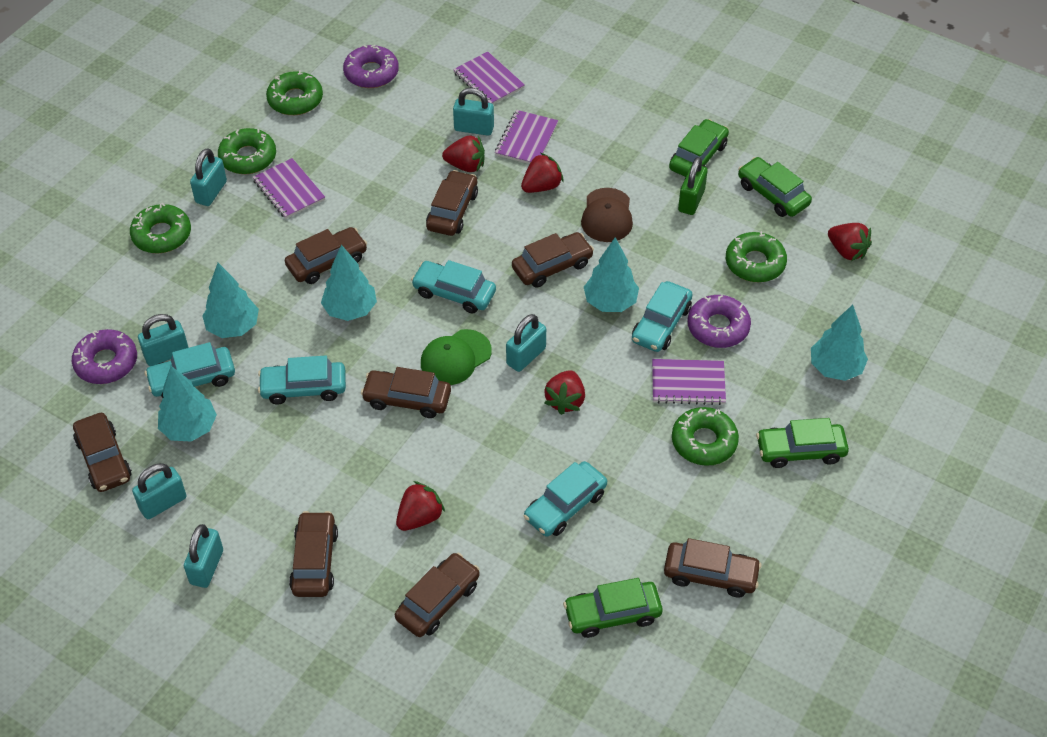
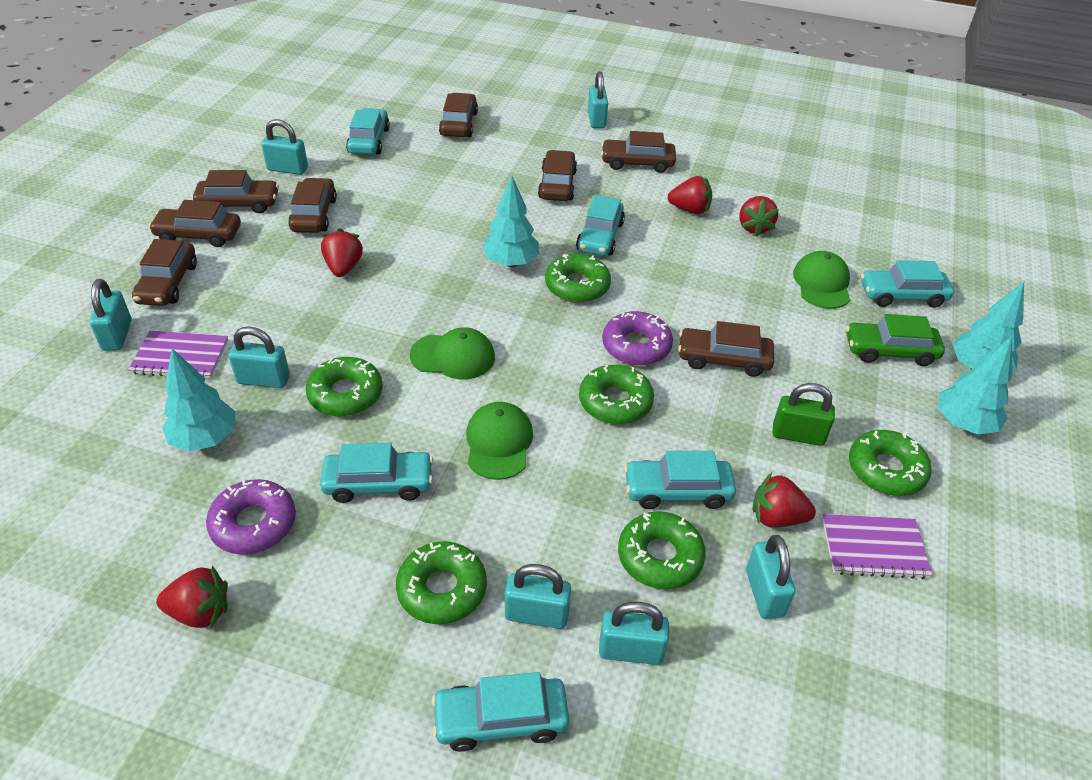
brown cap: 1 -> 0
green cap: 1 -> 3
green car: 4 -> 1
green donut: 5 -> 6
purple donut: 3 -> 2
purple notebook: 4 -> 2
turquoise car: 5 -> 6
turquoise padlock: 6 -> 7
turquoise tree: 5 -> 4

